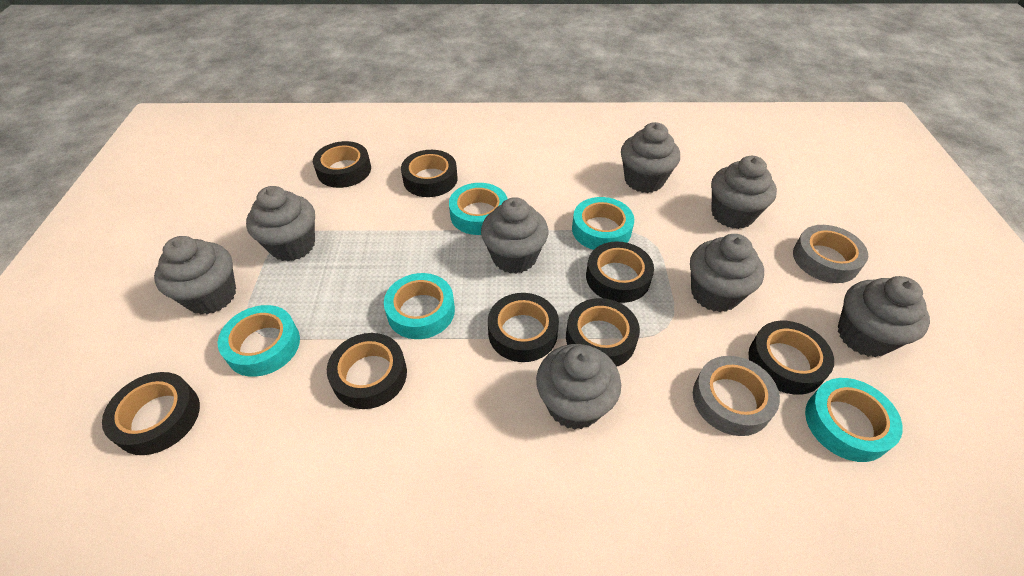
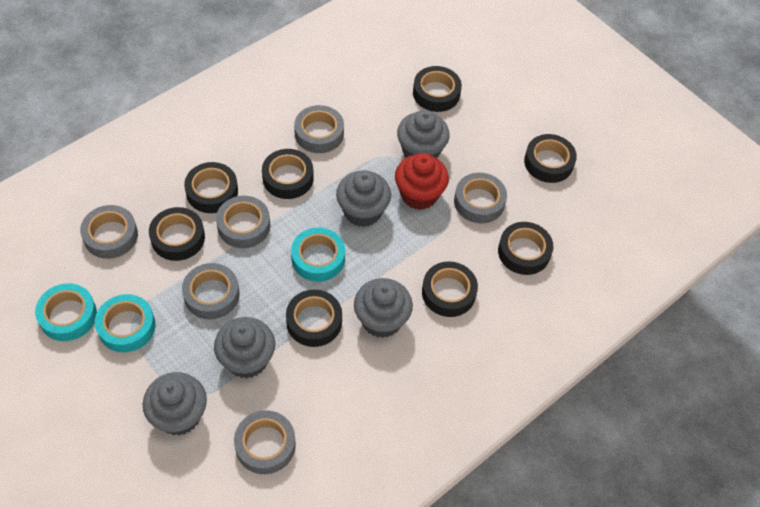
grey cupcake: 8 -> 5
grey tape: 2 -> 6
red cupcake: 0 -> 1
turquoise tape: 5 -> 3

